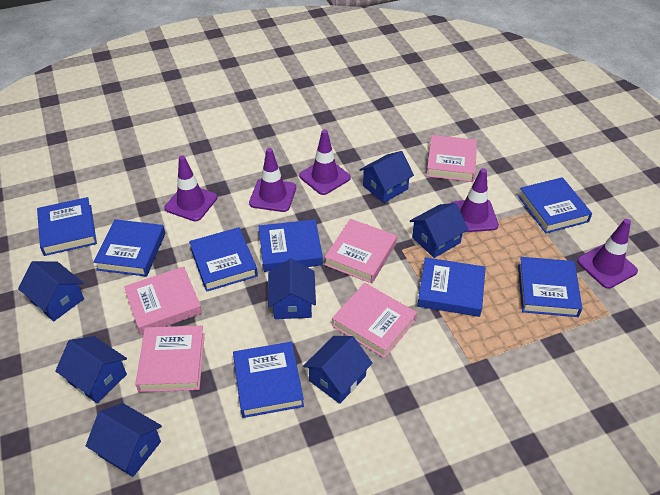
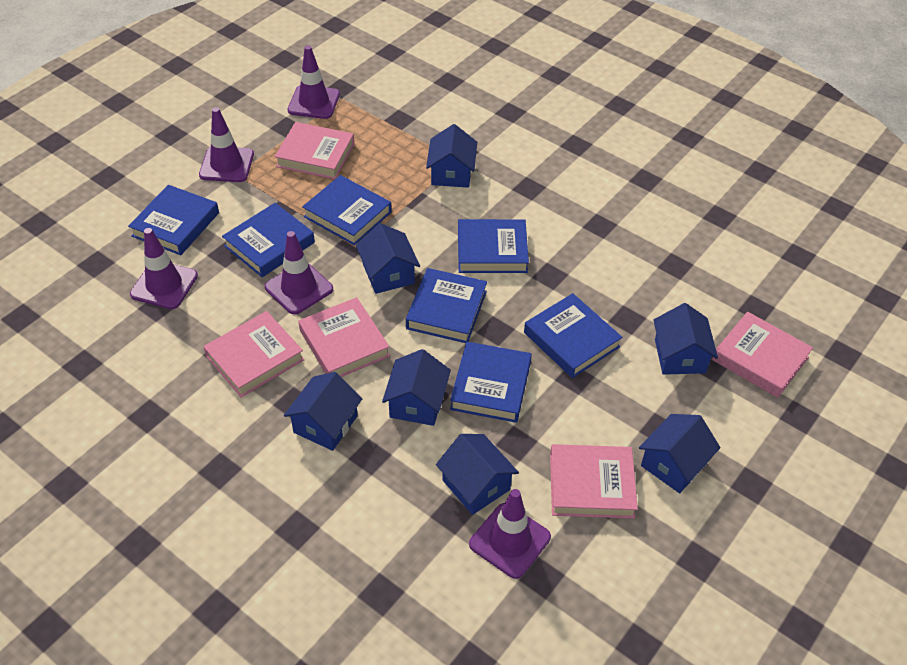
blue book: 8 -> 7

